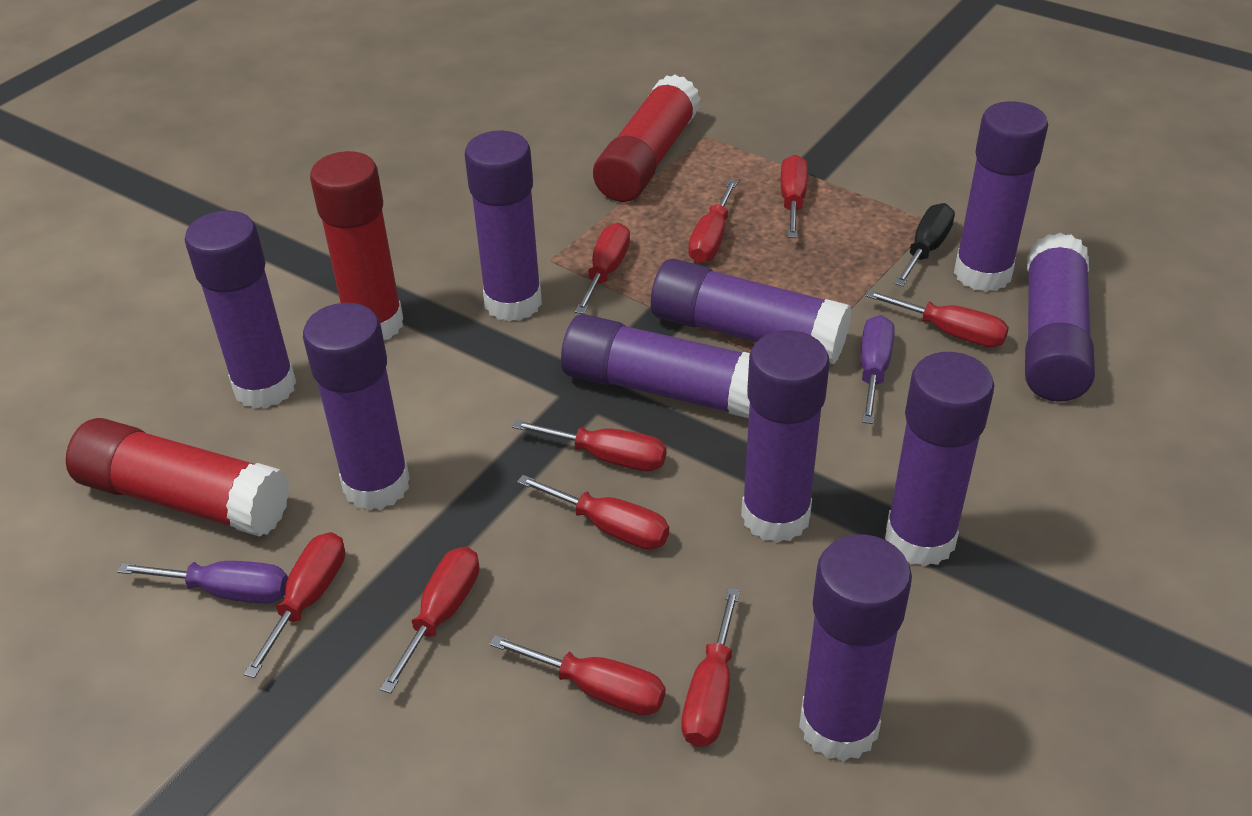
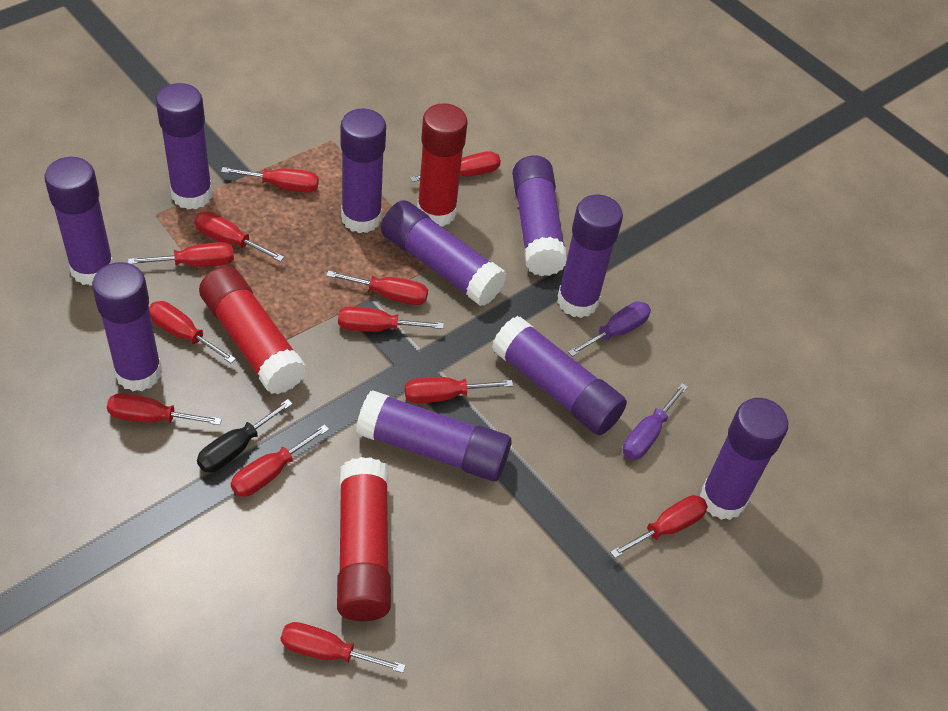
red screwdriver: 10 -> 12

